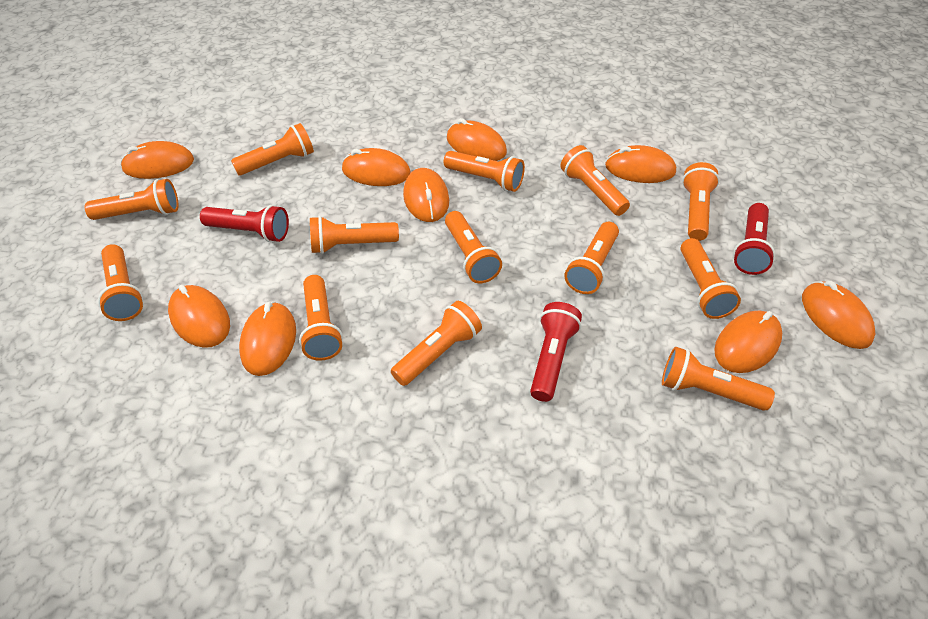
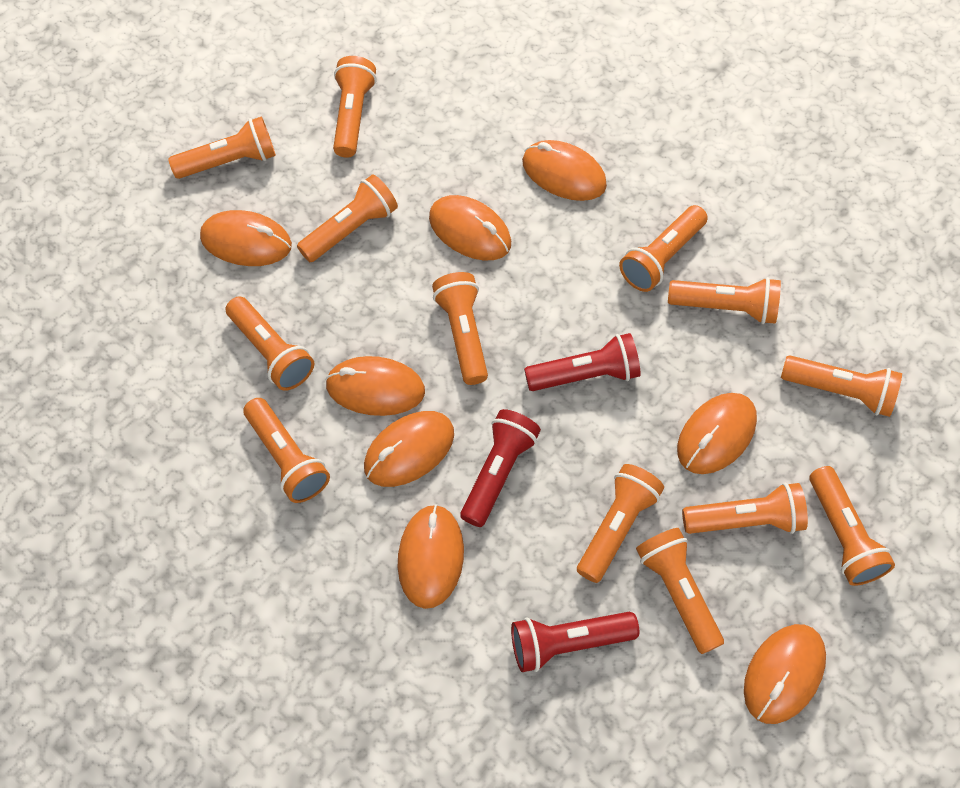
orange mouse: 9 -> 8

